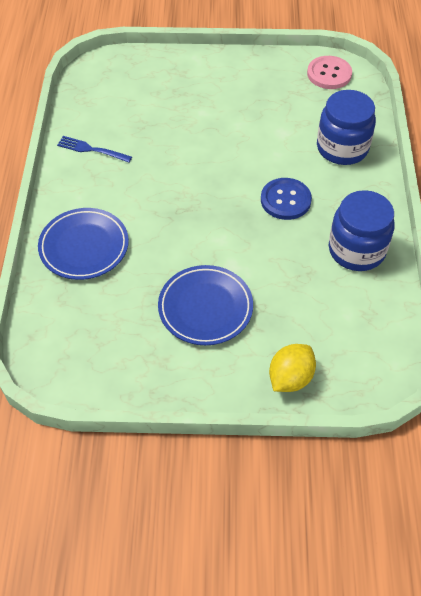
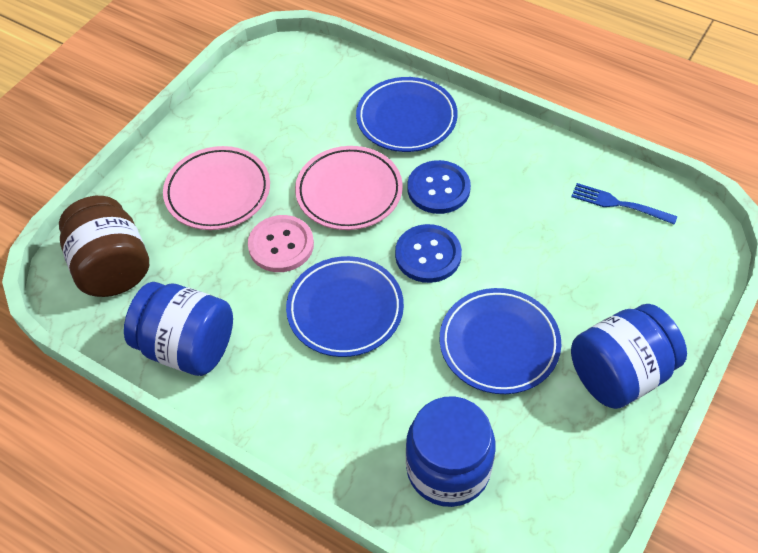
blue button: 1 -> 2
blue jar: 2 -> 3
blue plate: 2 -> 3
brown jar: 0 -> 1
pink plate: 0 -> 2
yellow lemon: 1 -> 0

